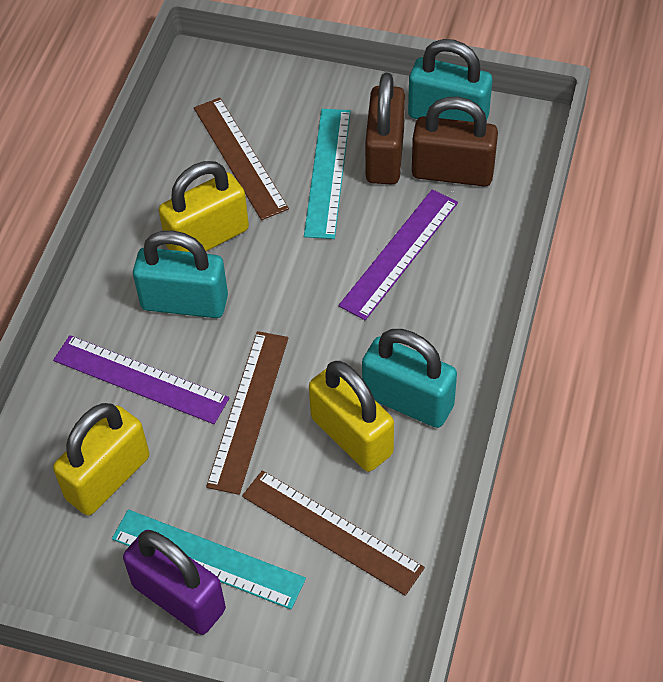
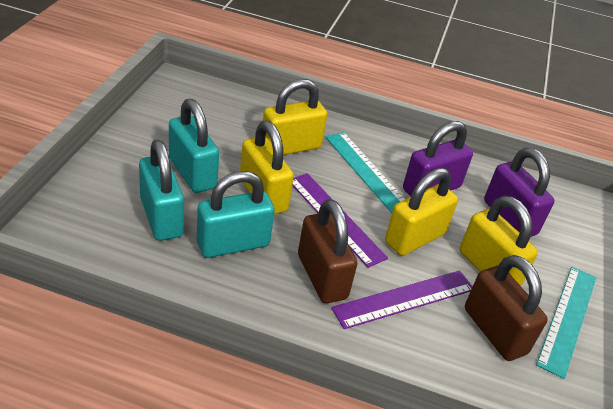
brown ruler: 3 -> 0
purple padlock: 1 -> 2
yellow padlock: 3 -> 4

